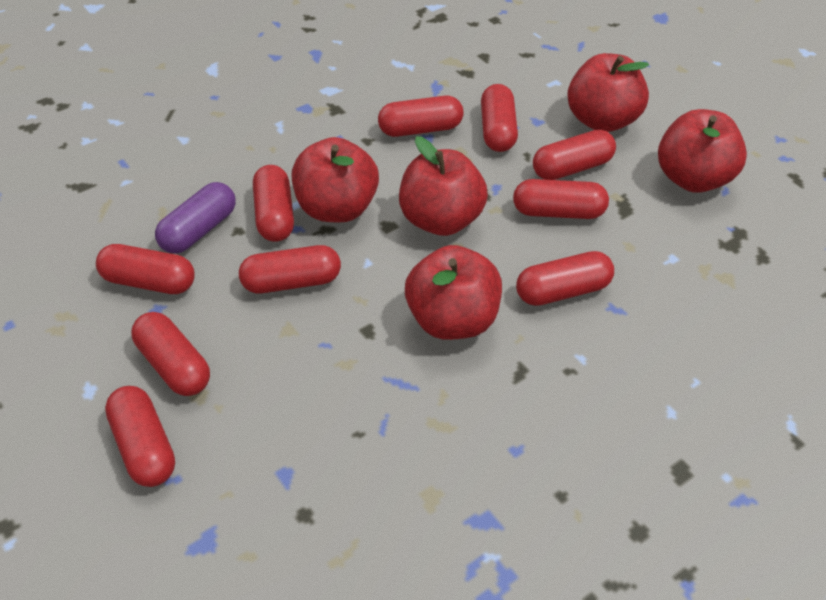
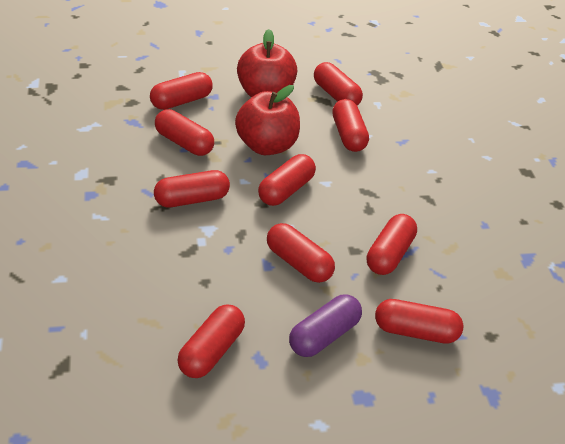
red apple: 5 -> 2

